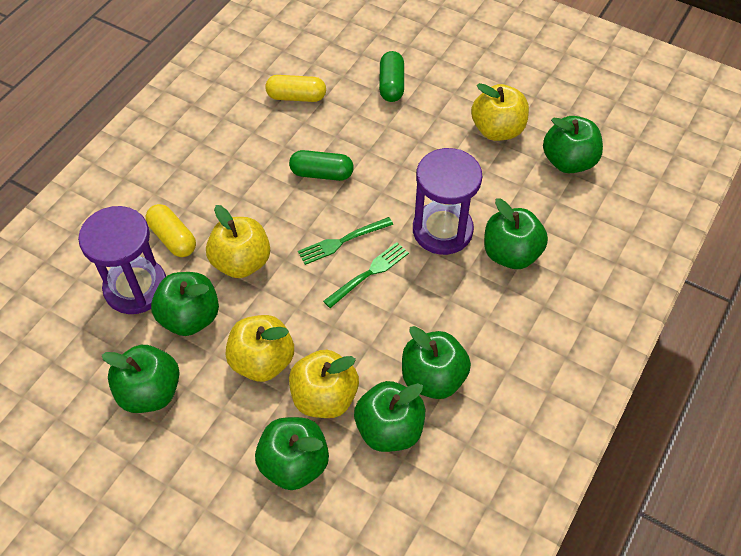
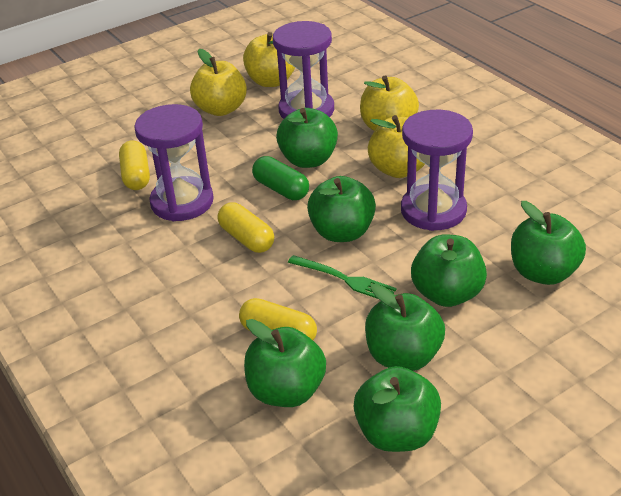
green capsule: 2 -> 1
green fork: 2 -> 1
purple hourglass: 2 -> 3
yellow capsule: 2 -> 3

